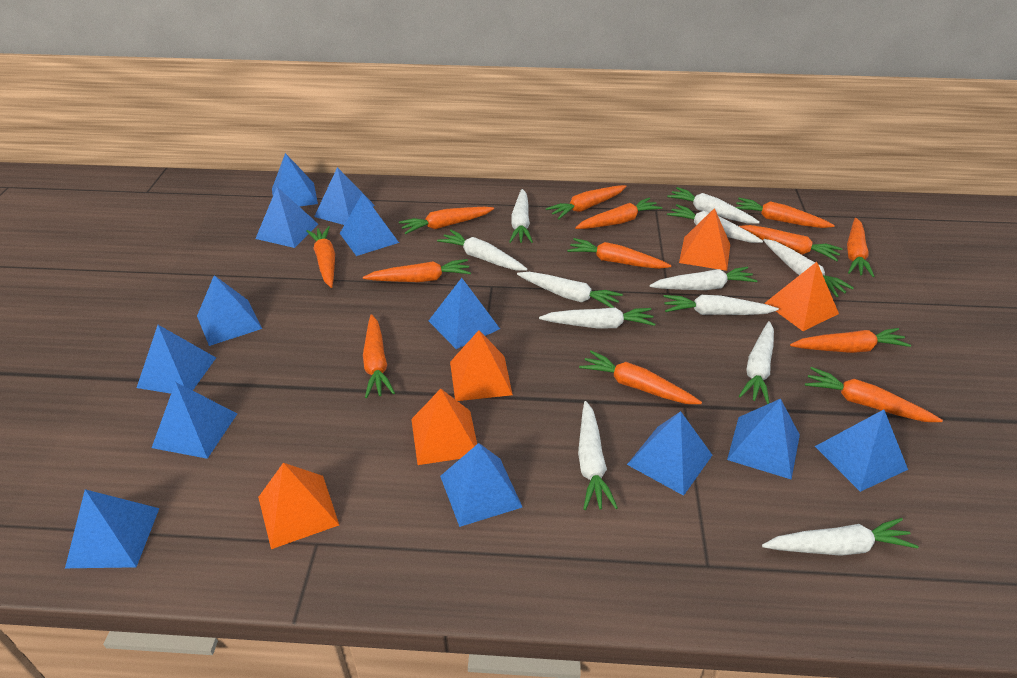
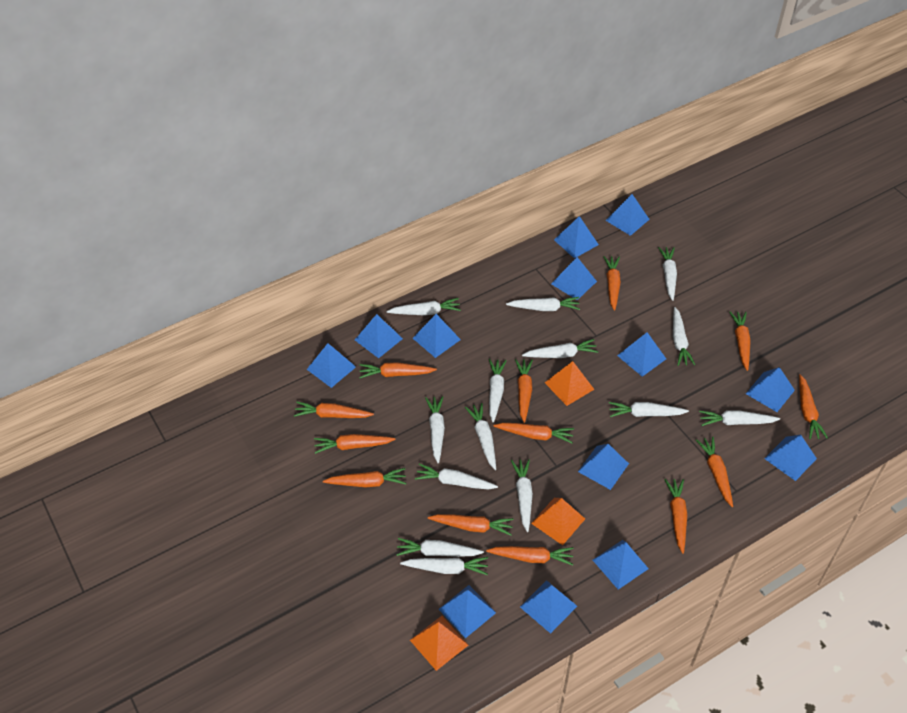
orange pyramid: 5 -> 3
white carrot: 12 -> 14

